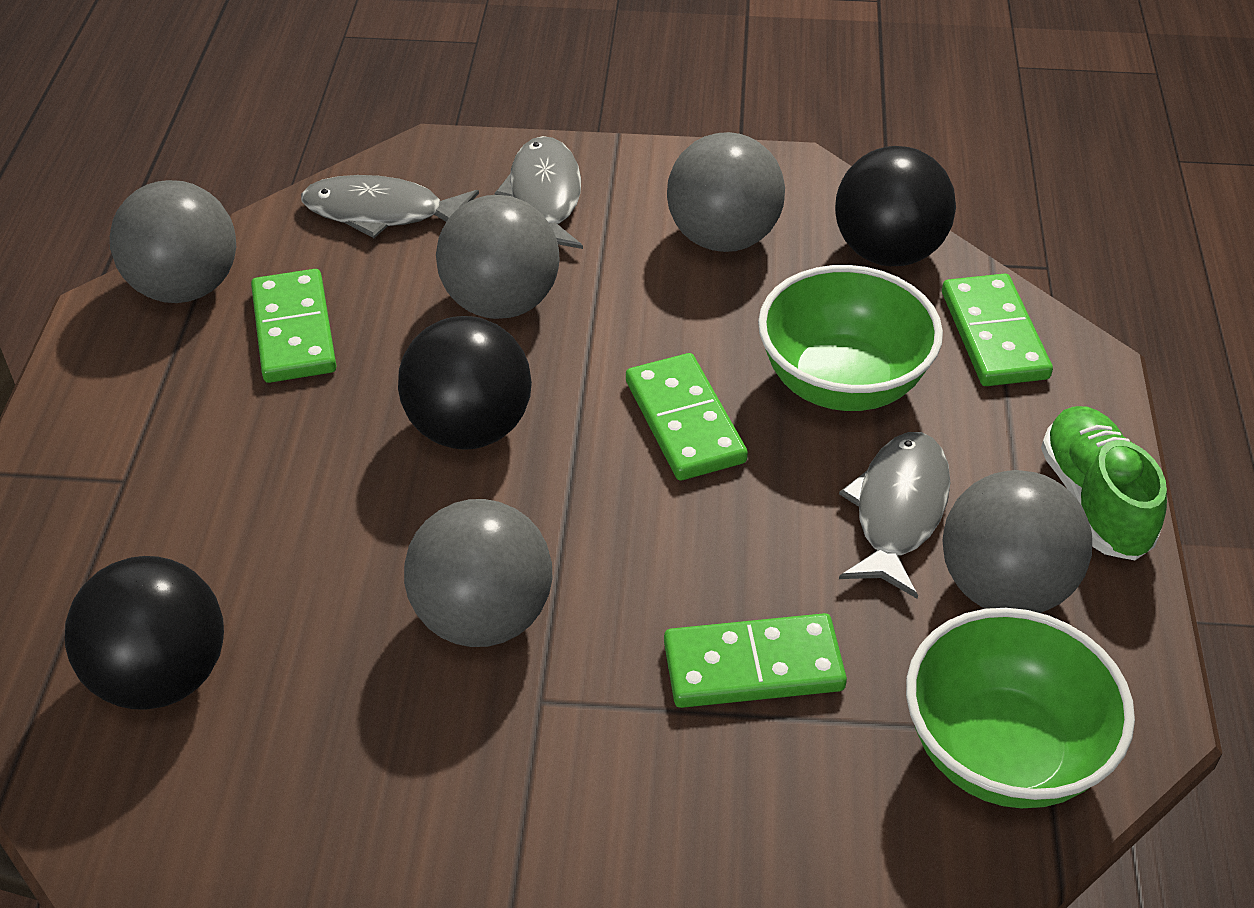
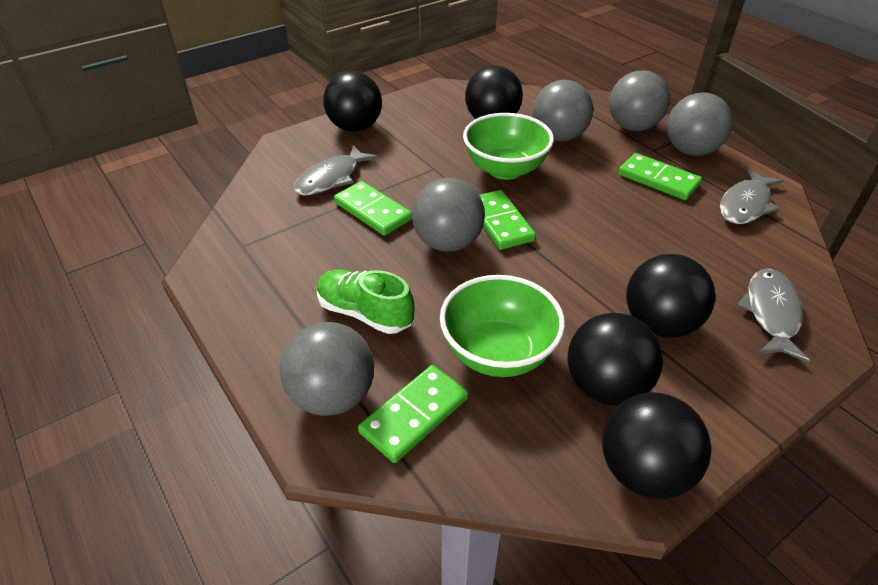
black ball: 3 -> 5

